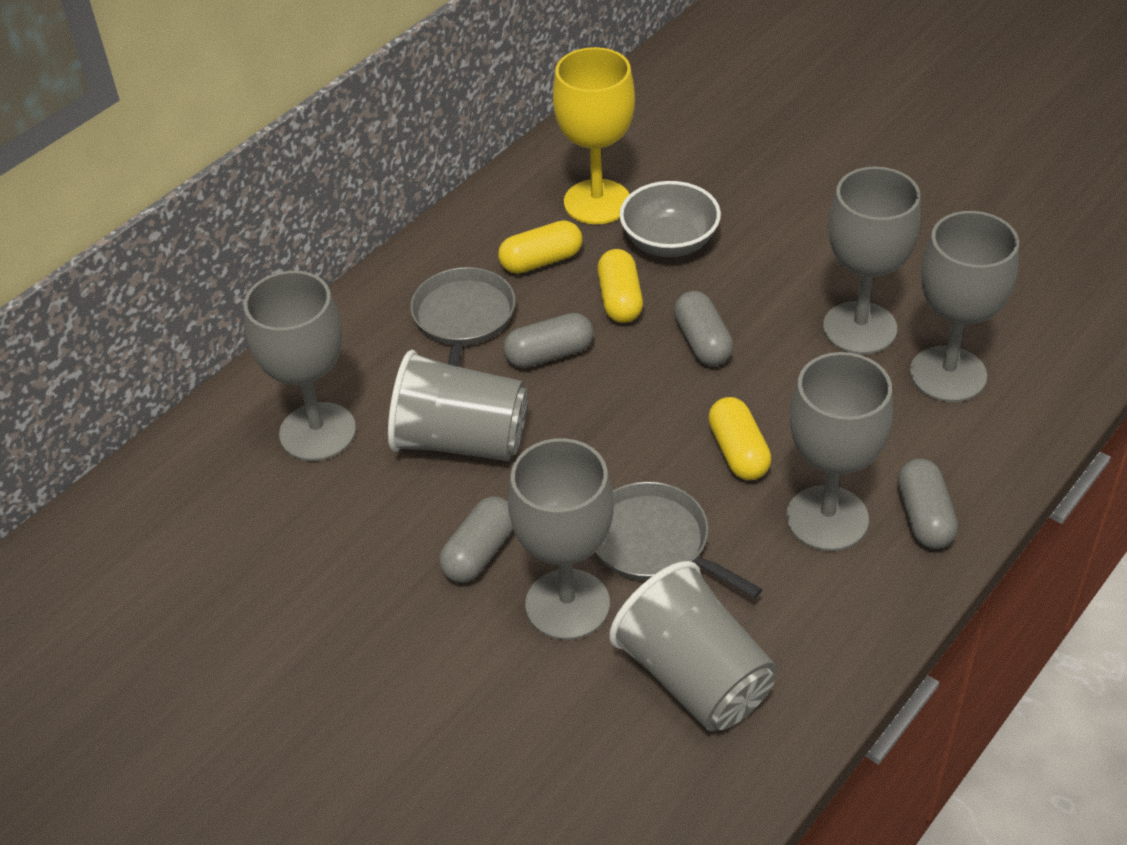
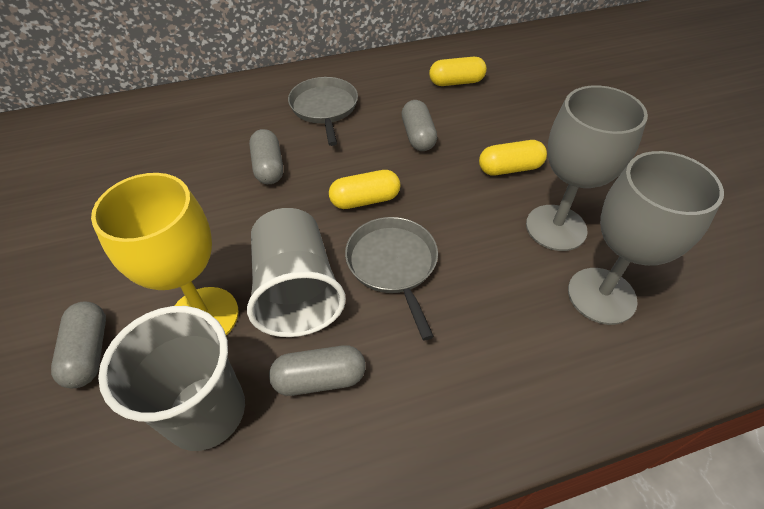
grey bowl: 1 -> 0
grey goblet: 5 -> 2

